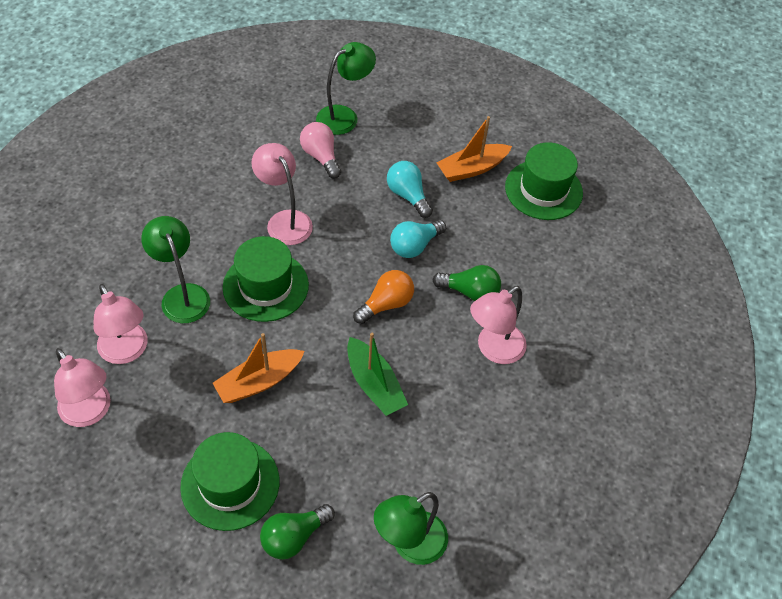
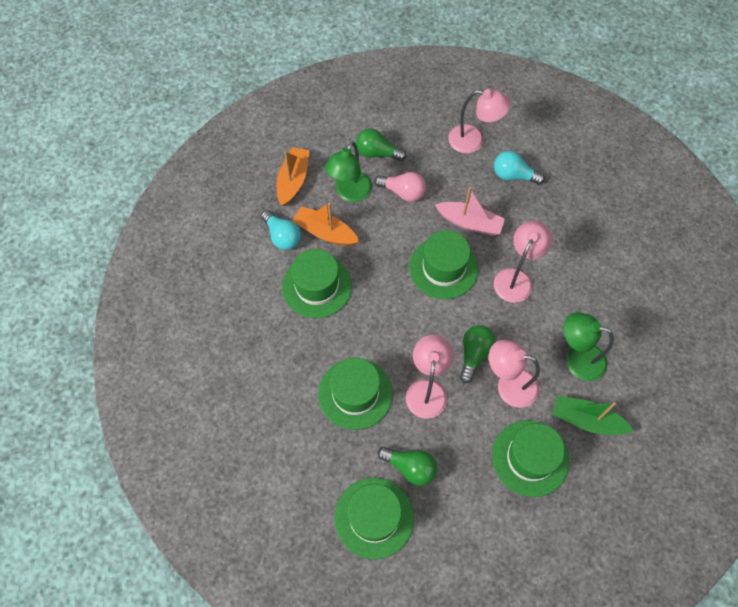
green hat: 3 -> 5
green lamp: 3 -> 2
green light bulb: 2 -> 3
orange light bulb: 1 -> 0
pink boat: 0 -> 1

